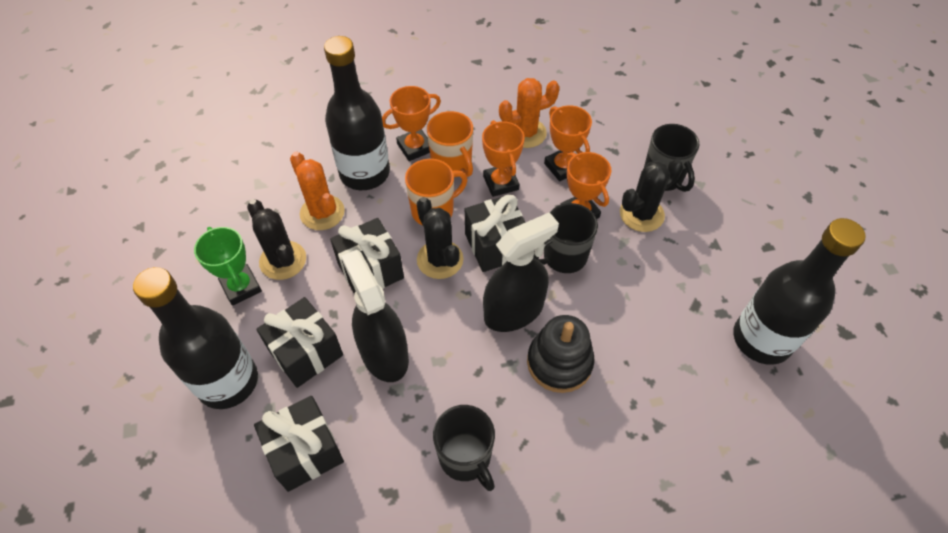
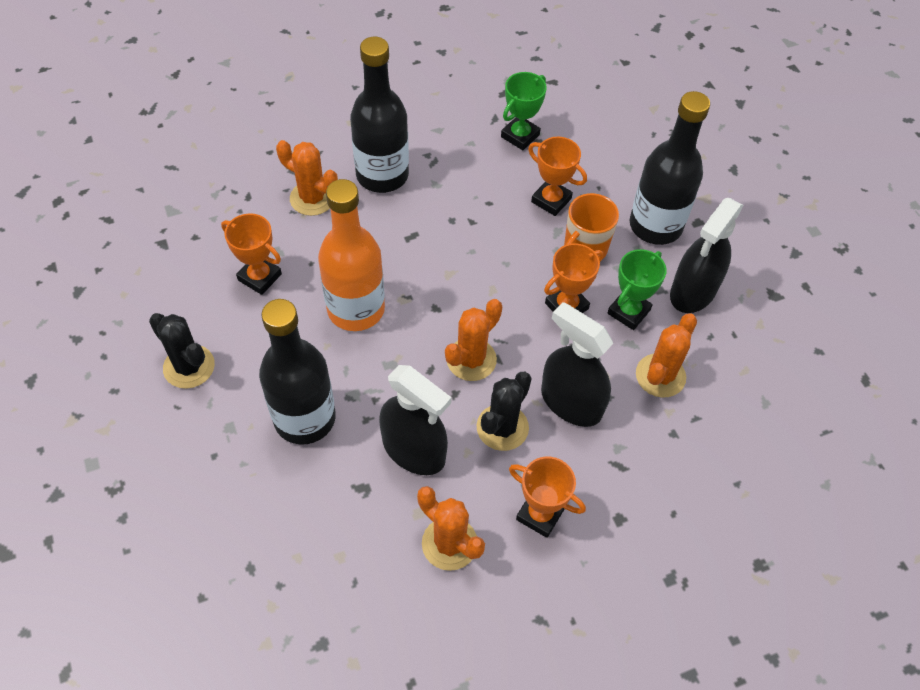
black cactus: 3 -> 2
black gift: 4 -> 0
black mug: 3 -> 0
black spray bottle: 2 -> 3
black stacking toy: 1 -> 0
green trophy: 1 -> 2
orange bottle: 0 -> 1
orange cactus: 2 -> 4
orange mug: 2 -> 1

